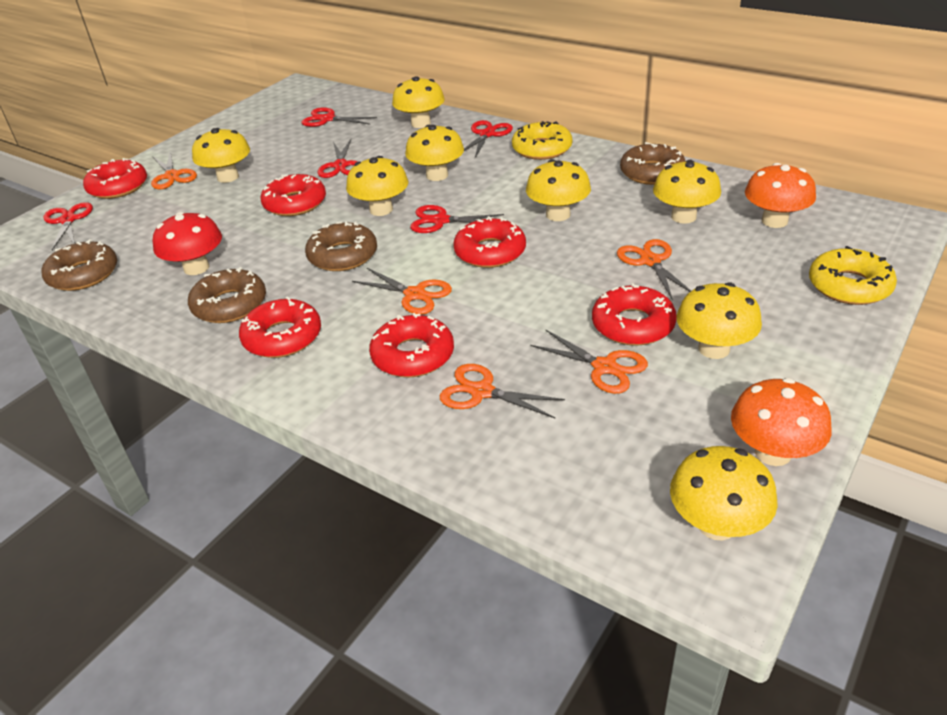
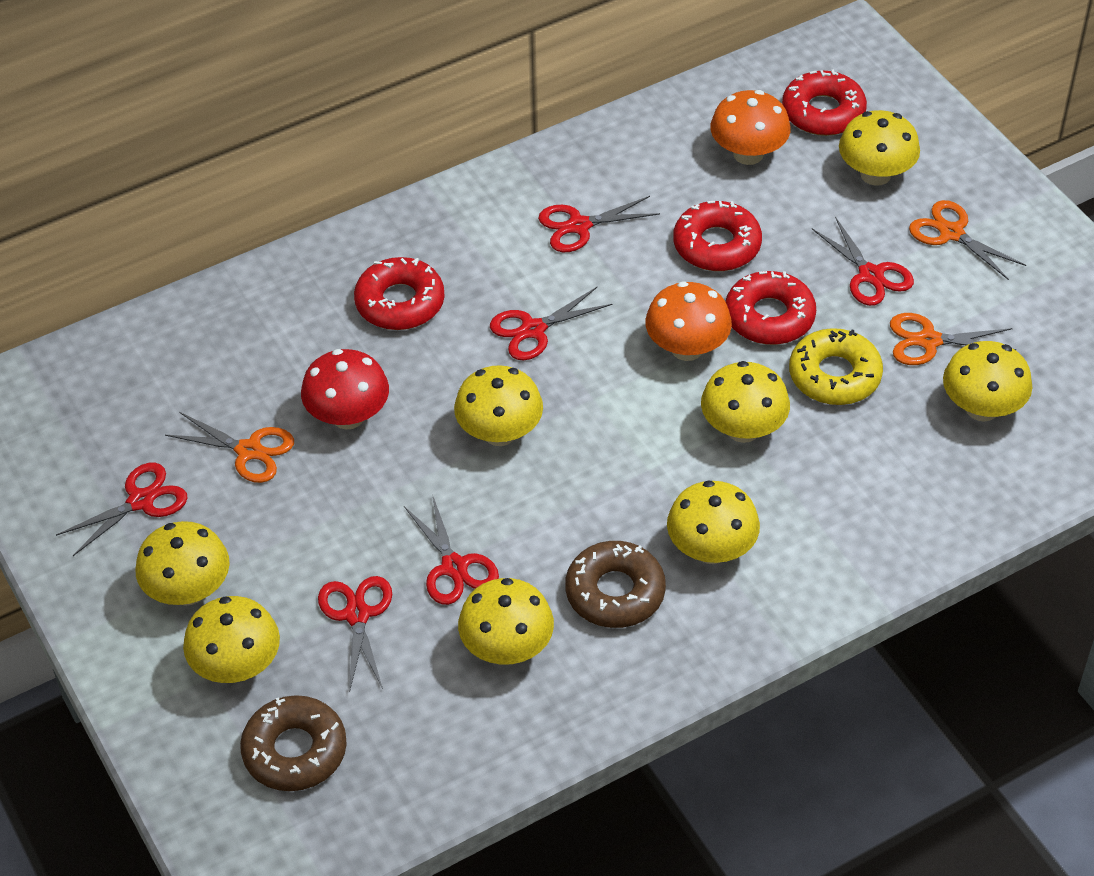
brown donut: 4 -> 2
orange scissors: 5 -> 3
red donut: 6 -> 4
red scissors: 5 -> 6
yellow donut: 2 -> 1

